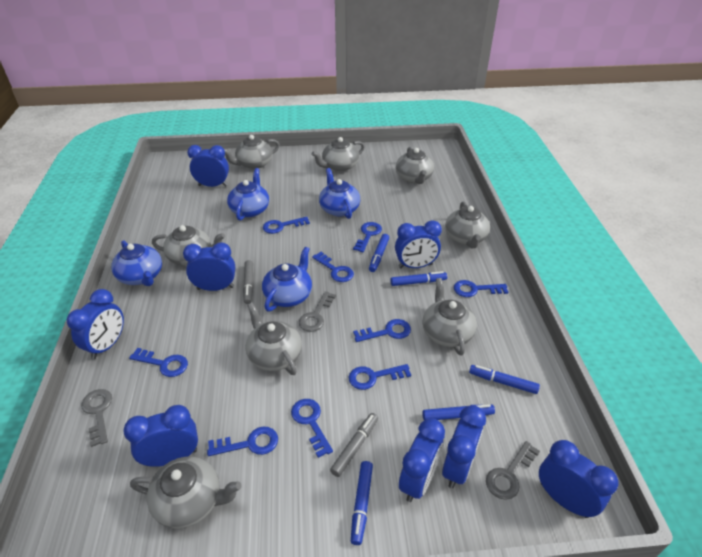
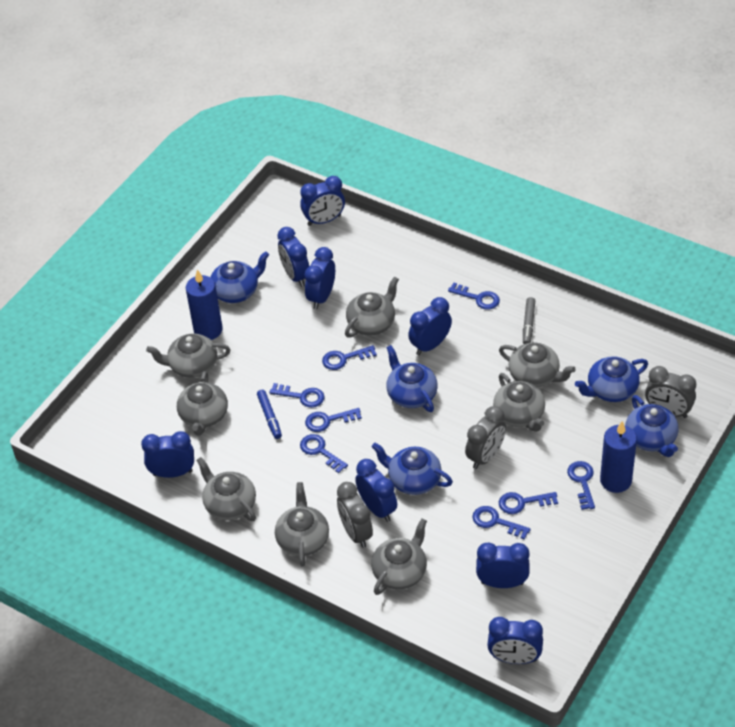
blue candle: 0 -> 2
blue key: 9 -> 8
blue marker: 5 -> 1
blue teapot: 4 -> 5
grey clock: 0 -> 3
grey key: 3 -> 0
grey marker: 2 -> 1

